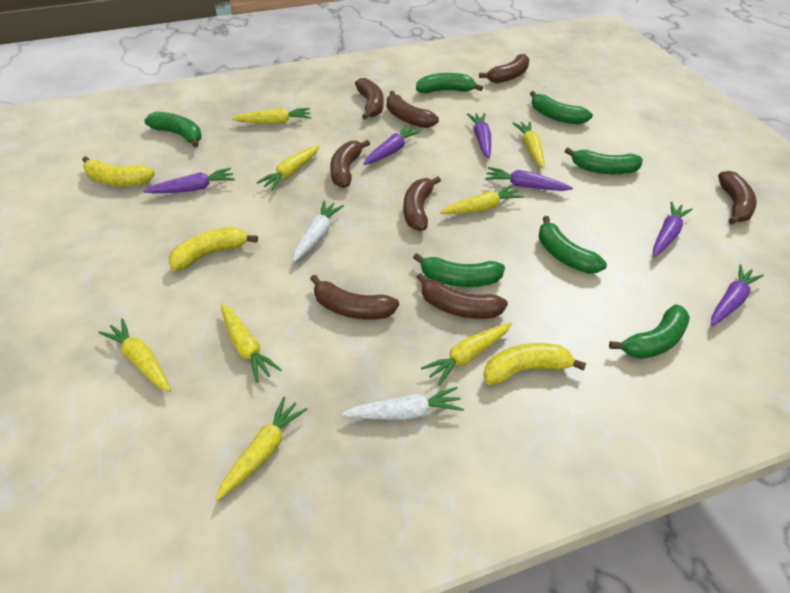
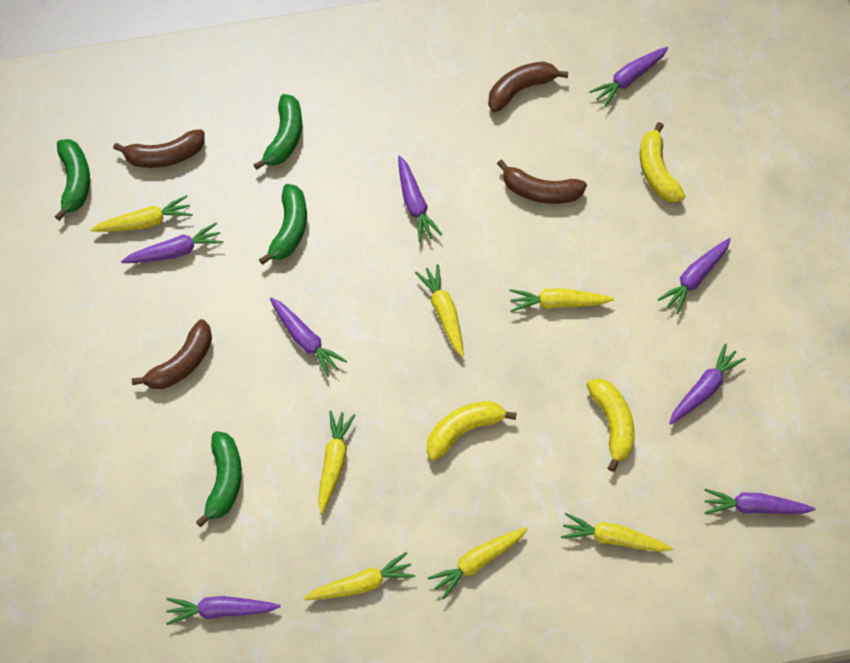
brown banana: 8 -> 4
green banana: 7 -> 4
purple carrot: 6 -> 8
white carrot: 2 -> 0
yellow carrot: 8 -> 7

